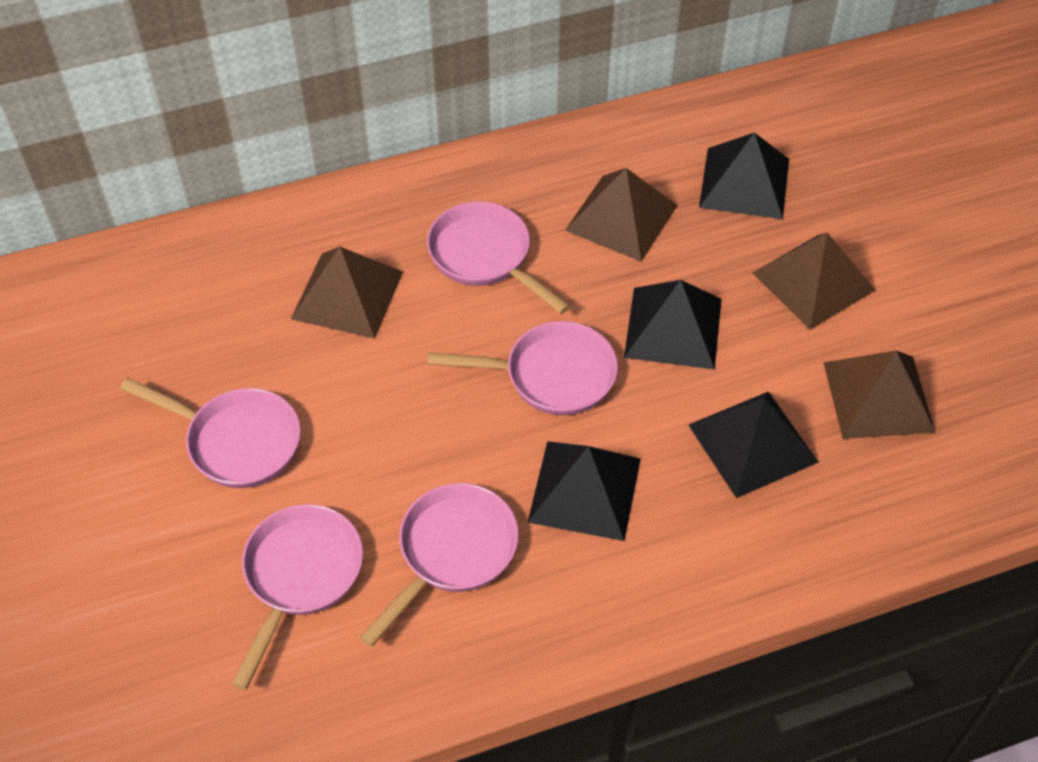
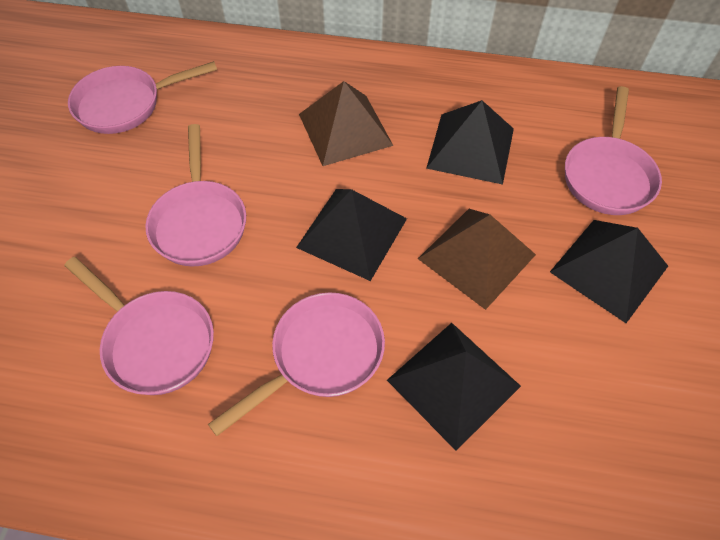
brown pyramid: 4 -> 2

